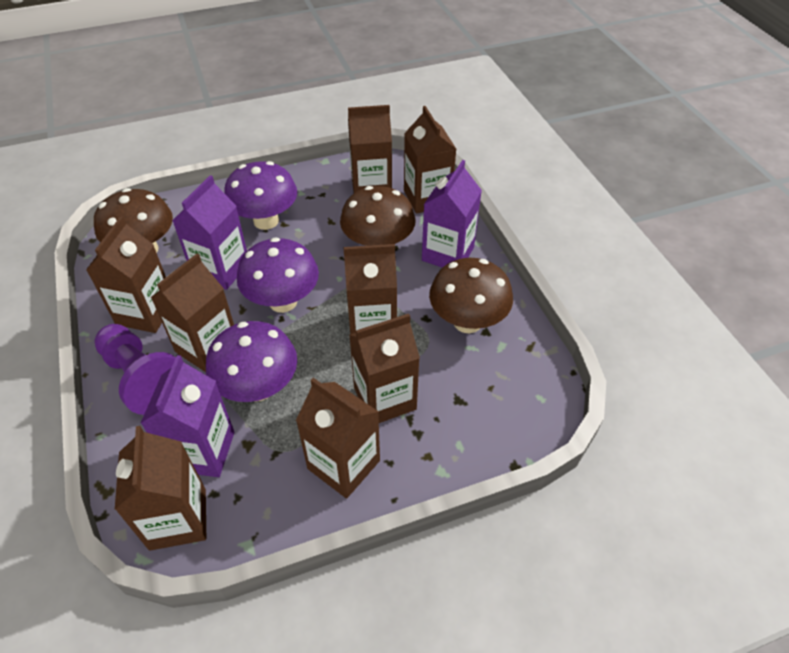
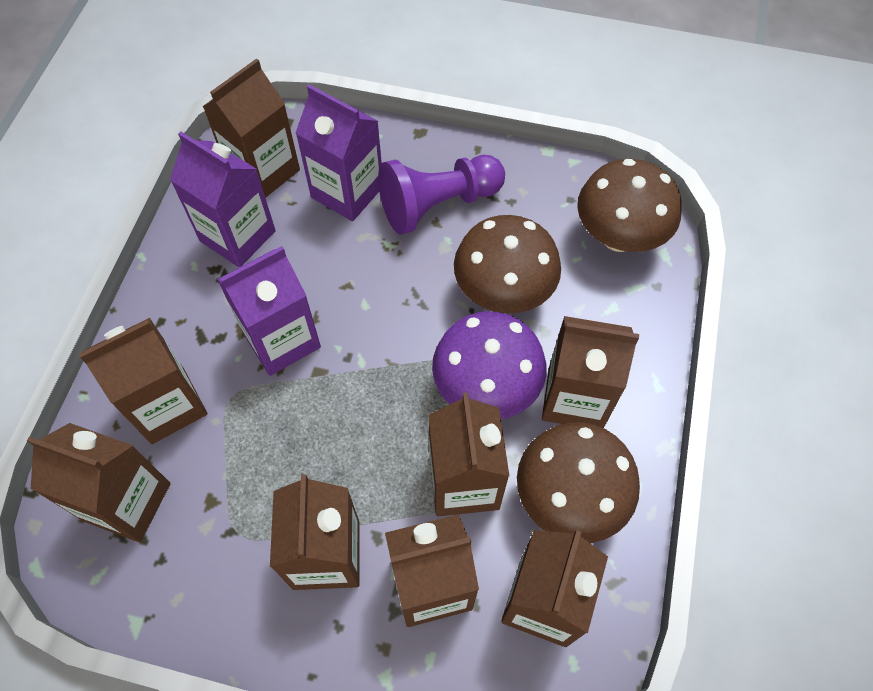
purple mushroom: 3 -> 1

